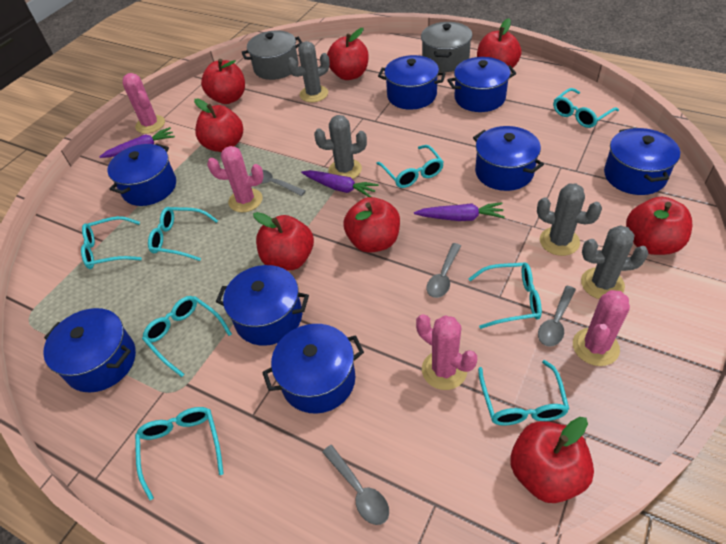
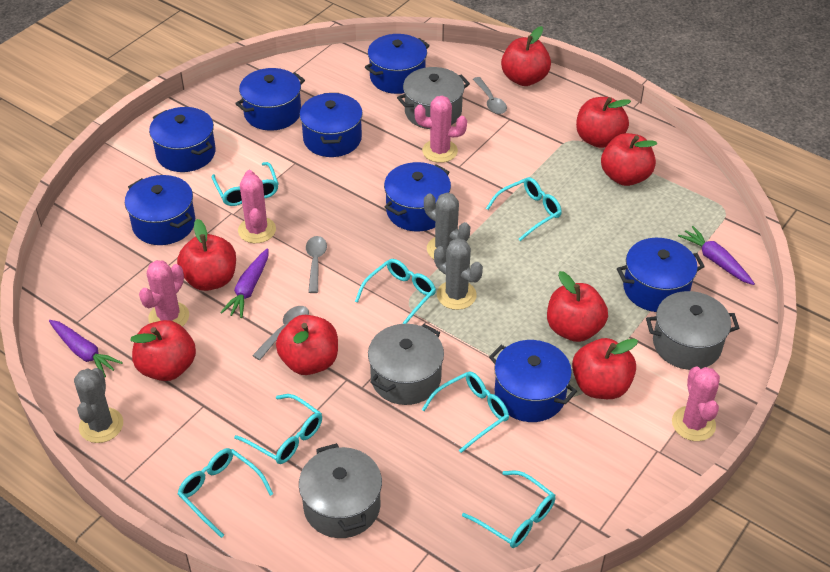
grey cactus: 4 -> 3
grey pot: 2 -> 4
grey spoon: 4 -> 3
turquoise glasses: 8 -> 7

